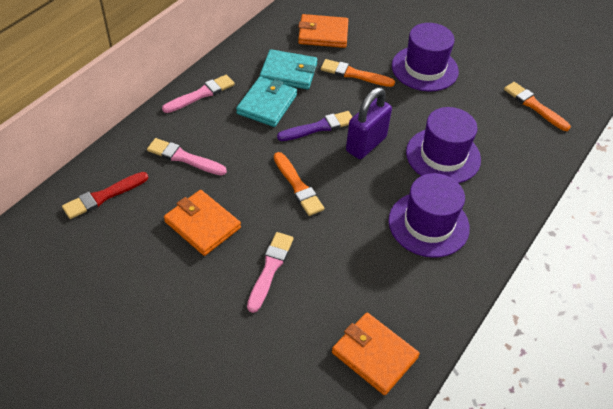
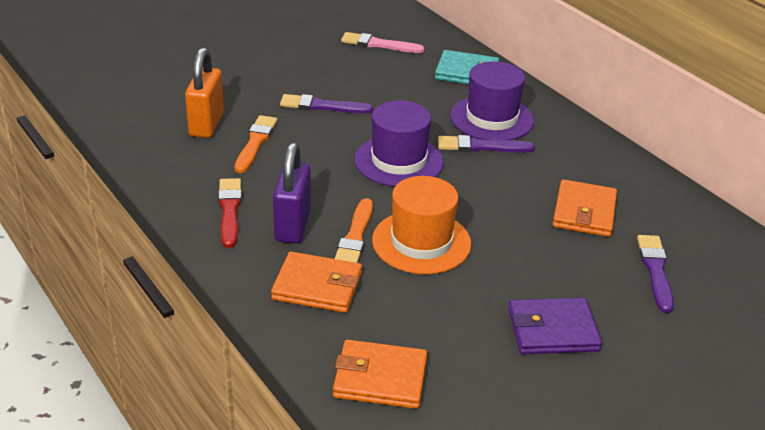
orange brush: 3 -> 2
orange hat: 0 -> 1
orange padlock: 0 -> 1
pink brush: 3 -> 1
purple brush: 1 -> 3
purple hat: 3 -> 2
purple wallet: 0 -> 1
turquoise wallet: 2 -> 1

